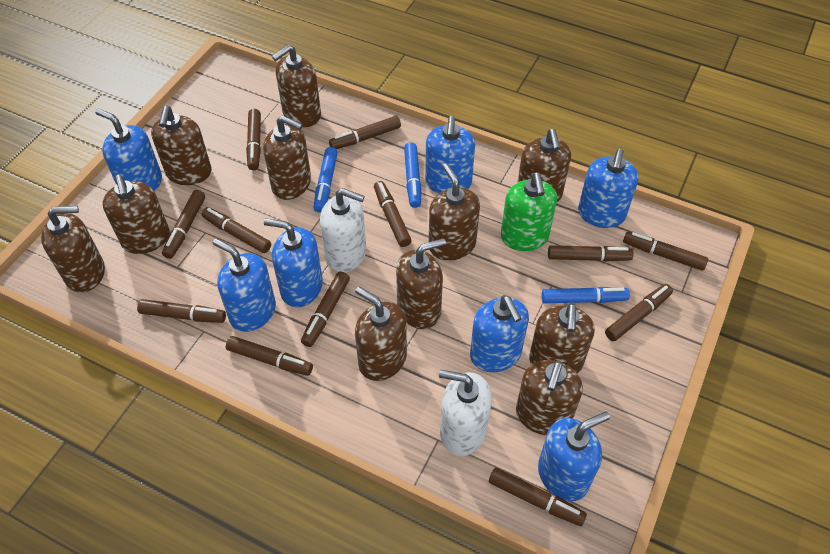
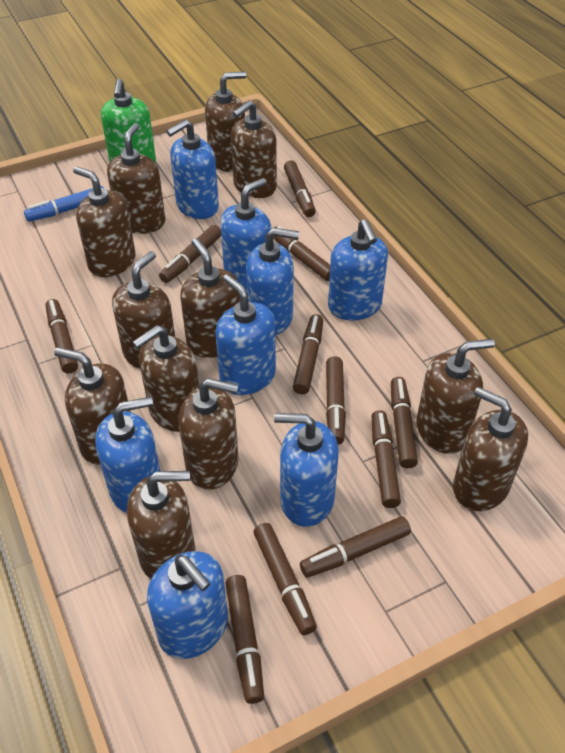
blue marker: 3 -> 1
blue soap dispenser: 7 -> 8
brown marker: 12 -> 11
brown soap dispenser: 11 -> 12
white soap dispenser: 2 -> 0

